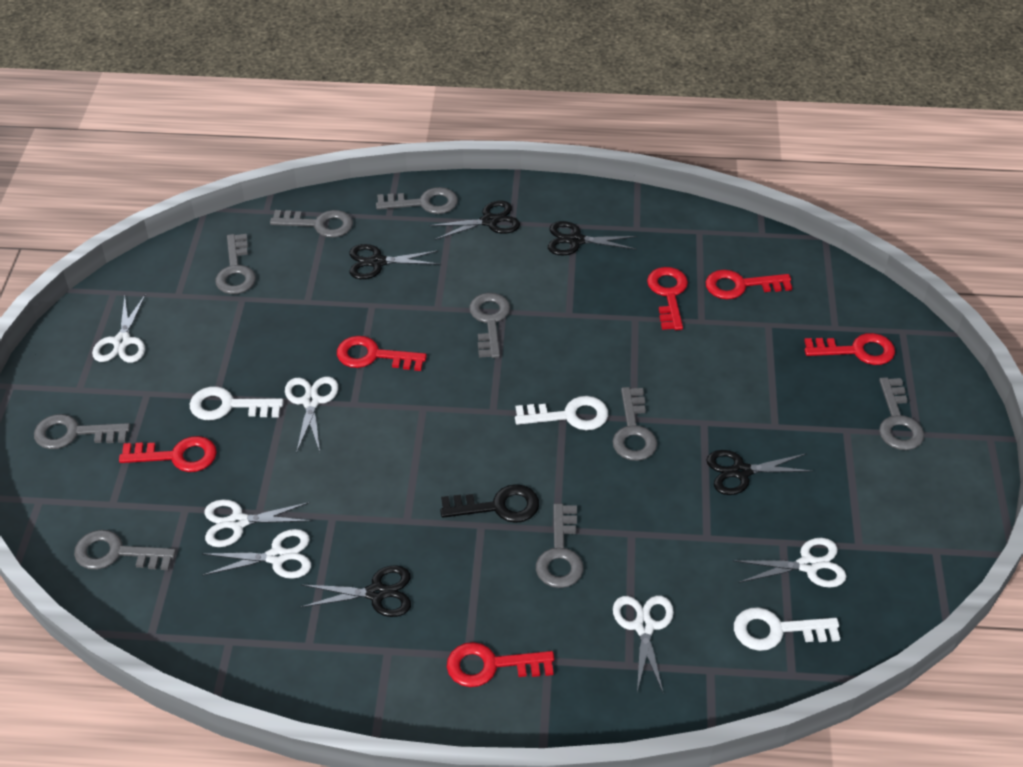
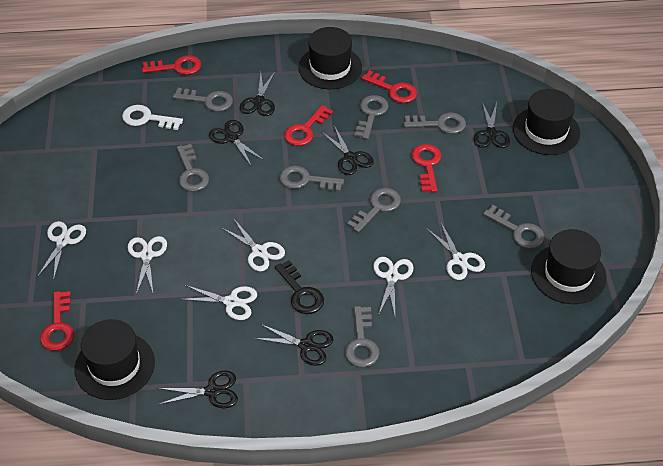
black hat: 0 -> 4
black scissors: 5 -> 6
grey key: 9 -> 8
red key: 6 -> 5
white key: 3 -> 1

